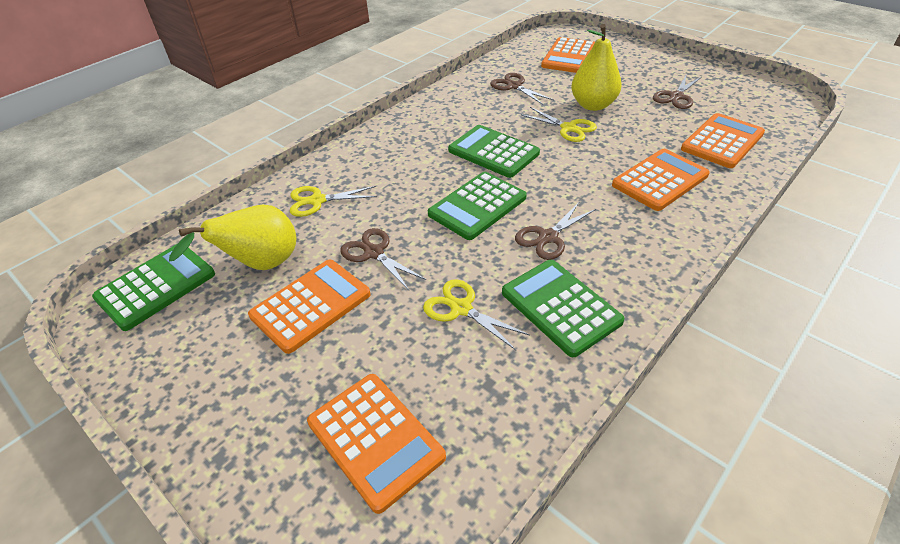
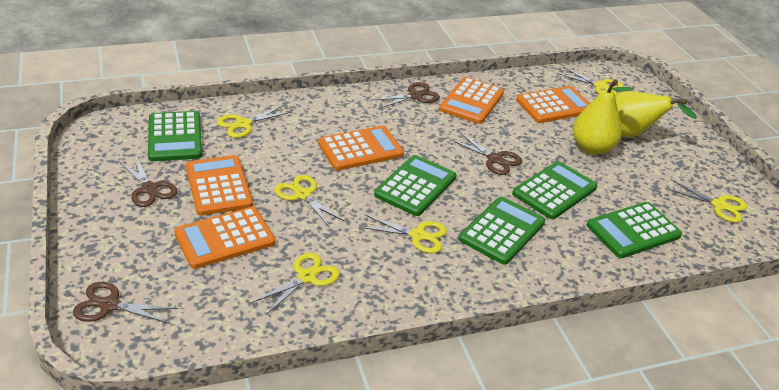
green calculator: 4 -> 5
yellow scissors: 3 -> 6

